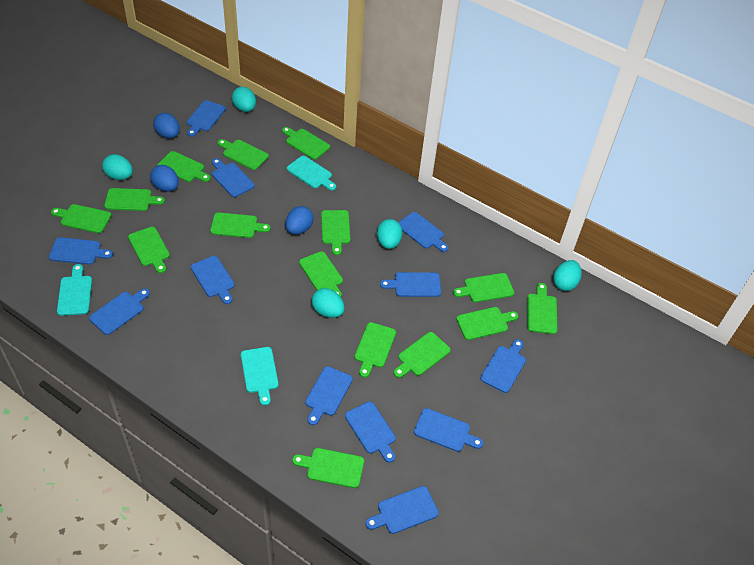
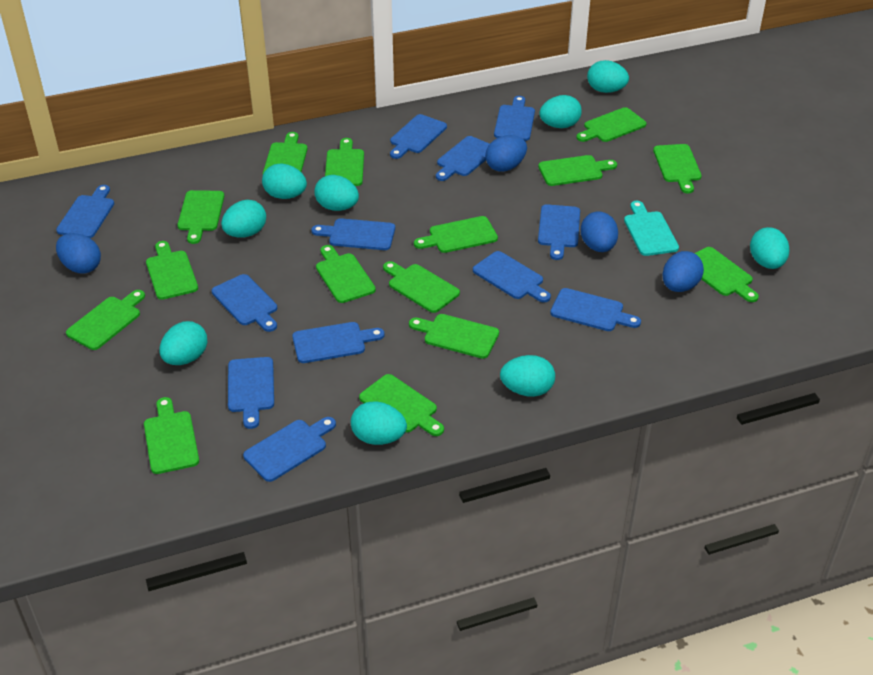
blue egg: 3 -> 4
turquoise cutting board: 3 -> 1
turquoise egg: 5 -> 9

